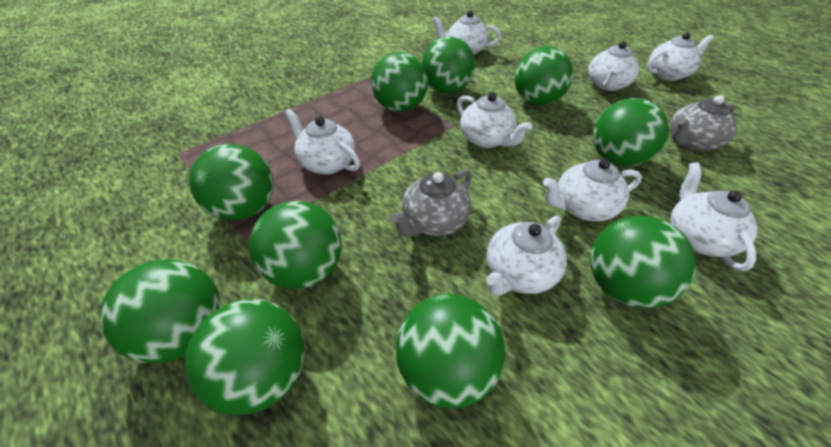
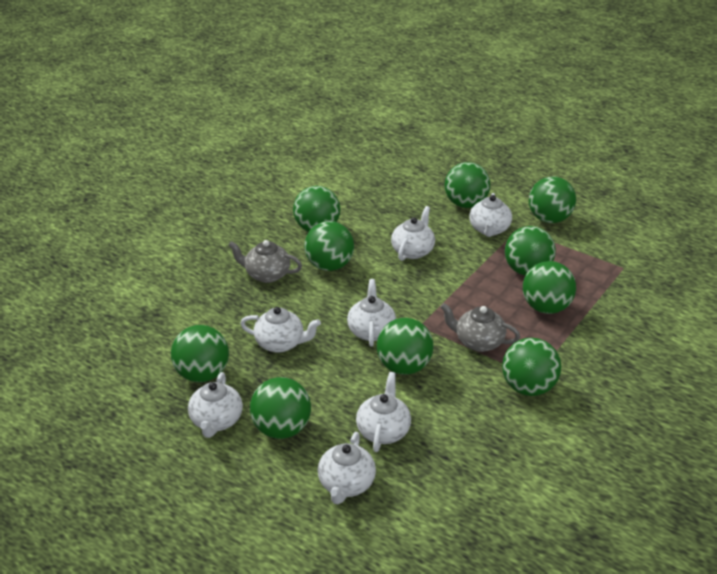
white teapot: 8 -> 7

